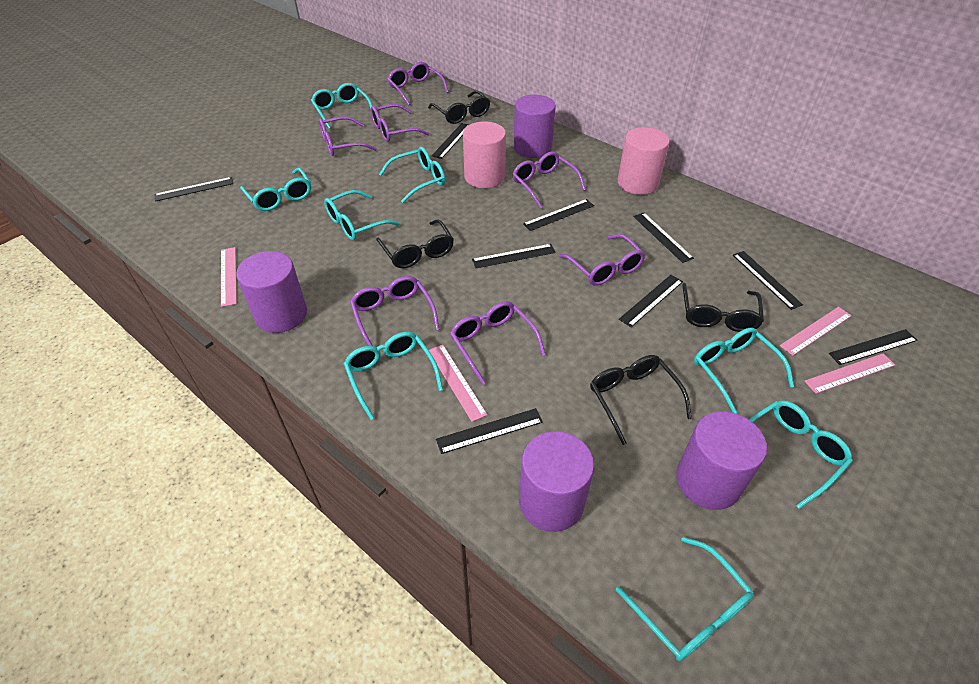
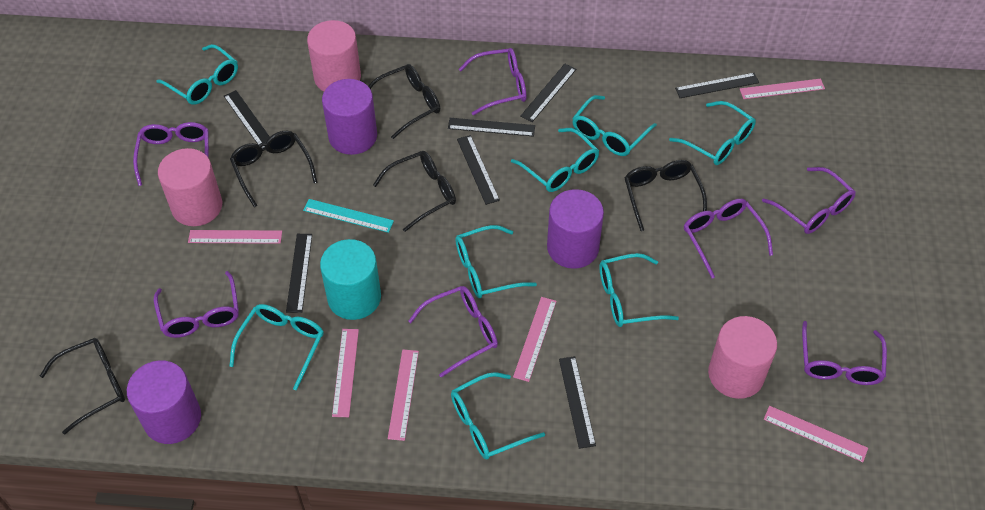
black glasses: 4 -> 5
black ruler: 9 -> 7
pink cylinder: 2 -> 3
pink ruler: 4 -> 6
purple cylinder: 4 -> 3
turquoise cylinder: 0 -> 1
turquoise ruler: 0 -> 1

